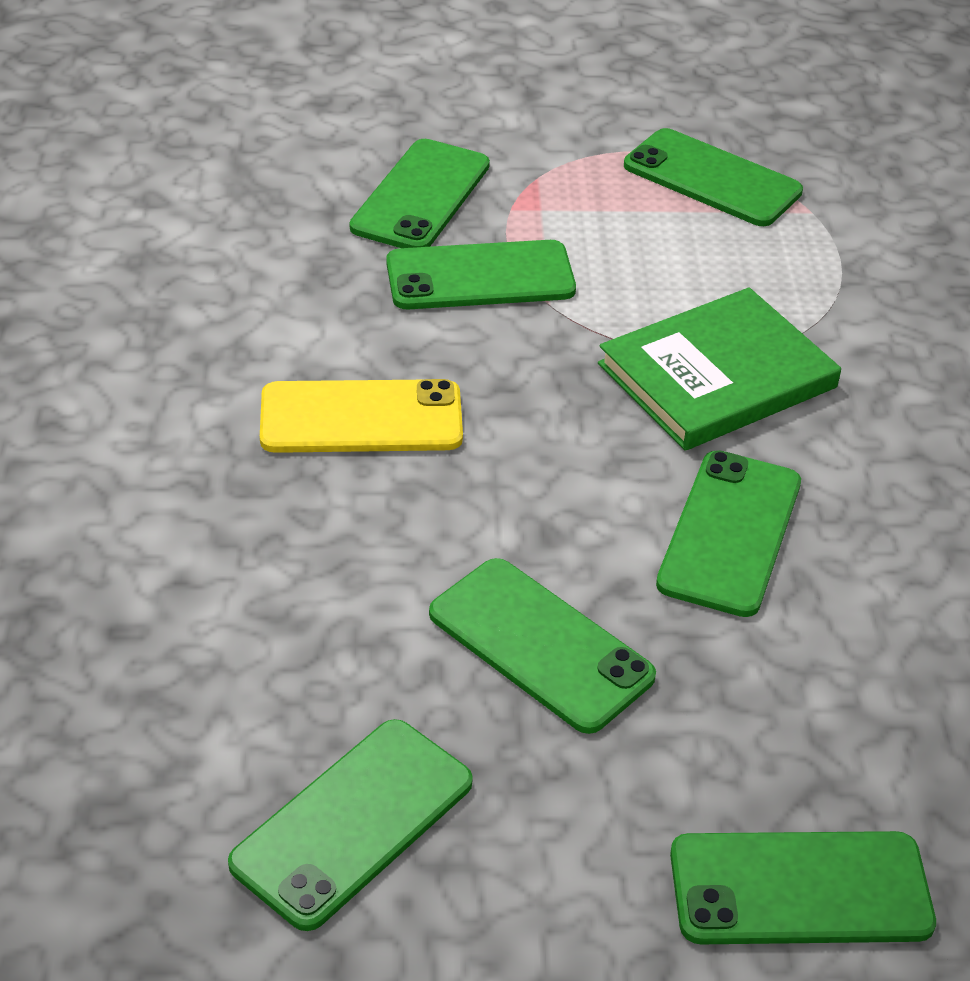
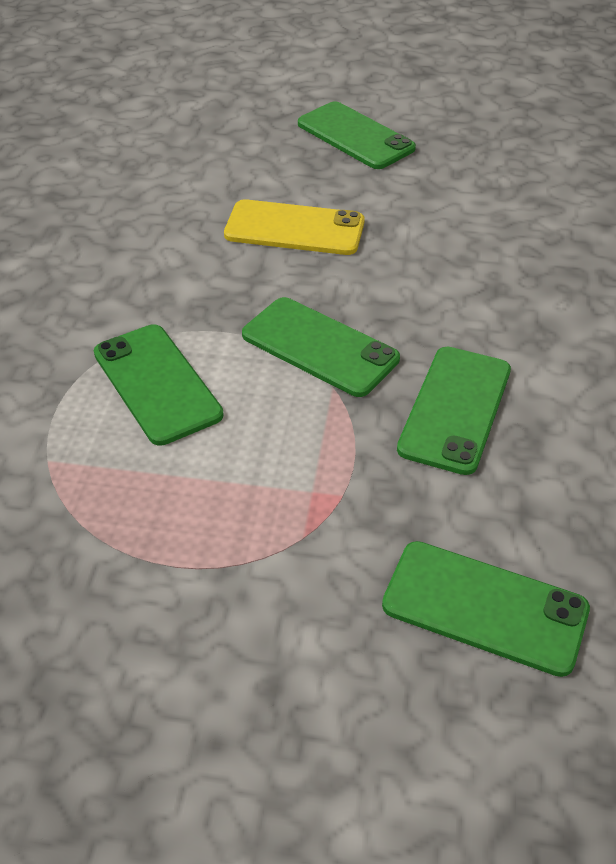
green book: 1 -> 0
green phone: 7 -> 5

